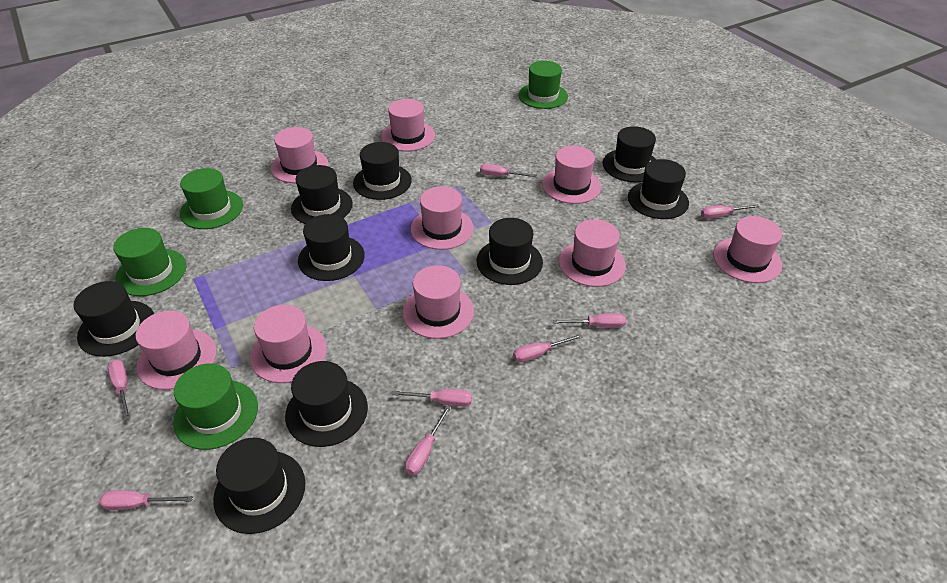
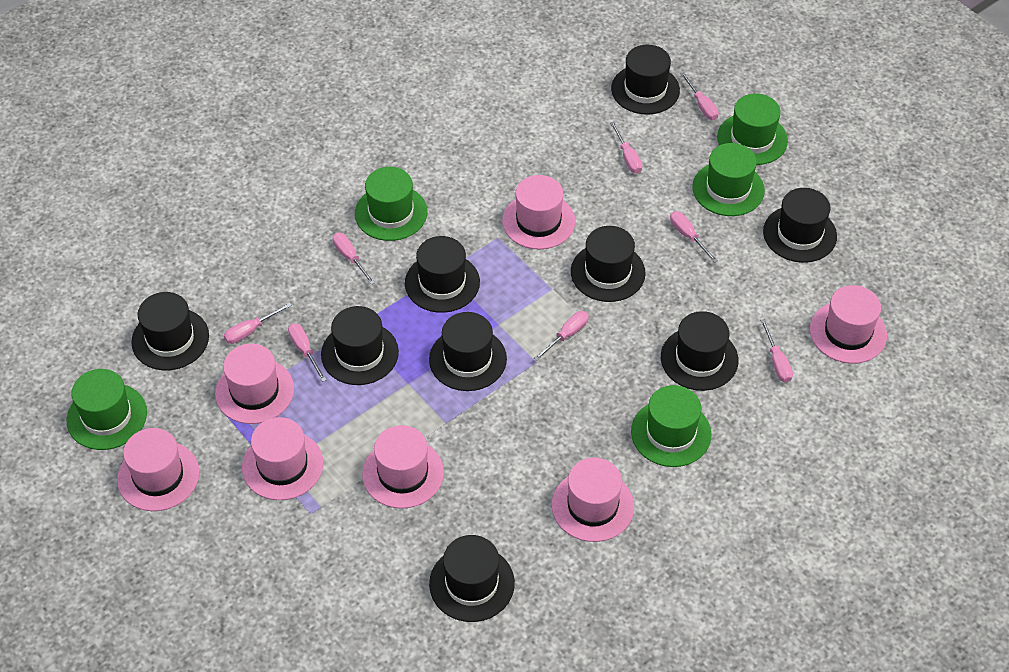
green hat: 4 -> 5
pink hat: 9 -> 7

